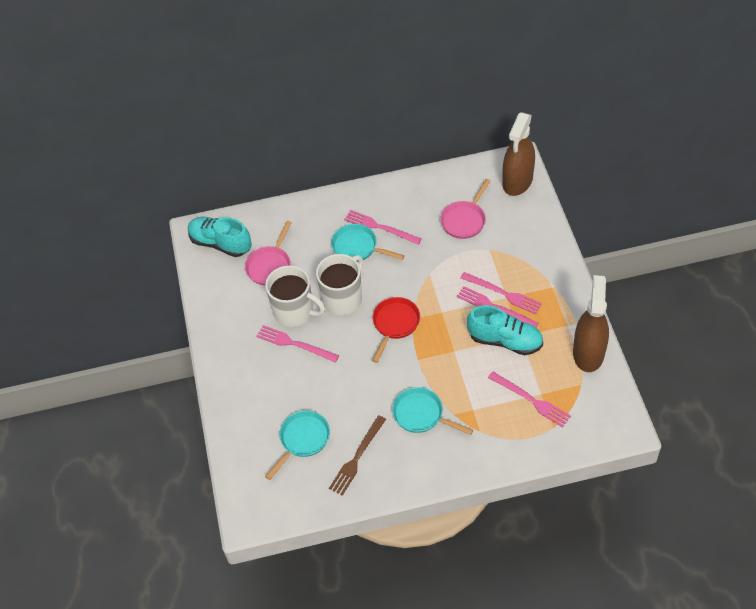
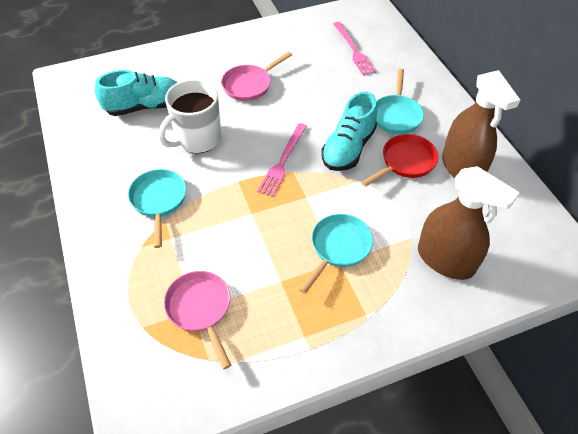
brown fork: 1 -> 0
pink fork: 5 -> 2
white mug: 2 -> 1

